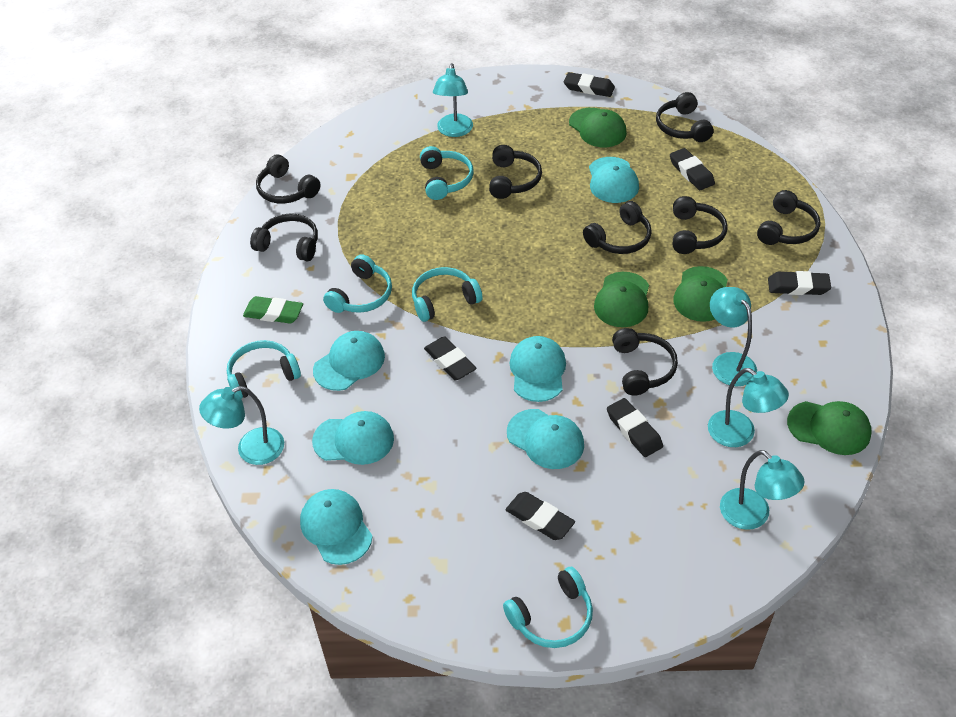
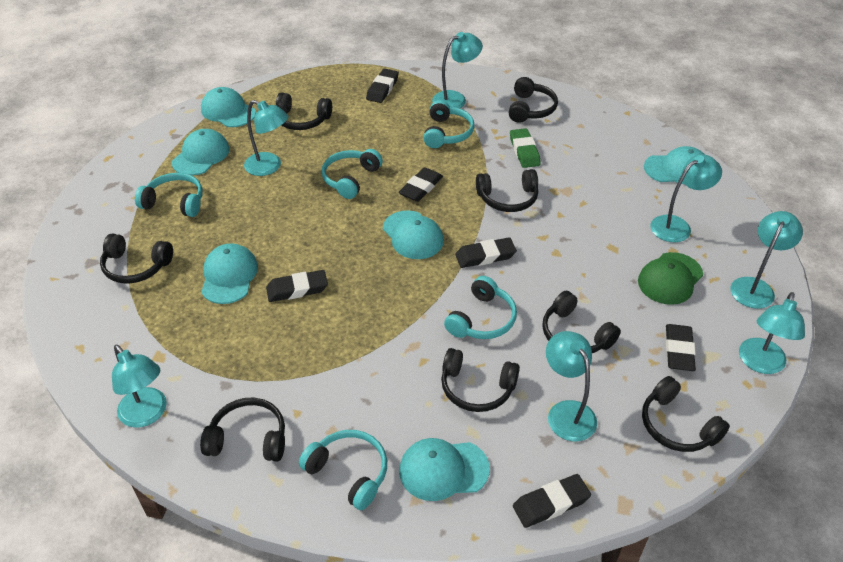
green cap: 4 -> 1
turquoise lamp: 5 -> 7

